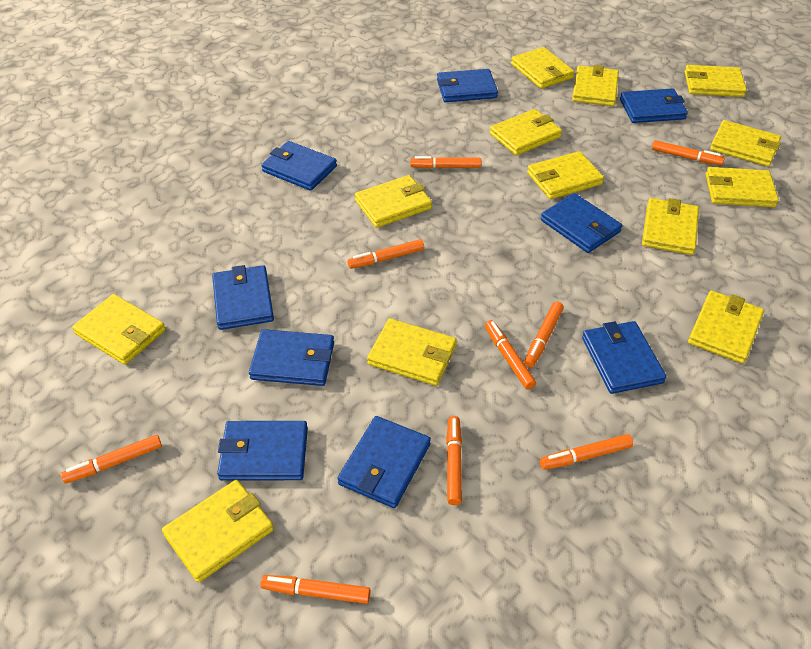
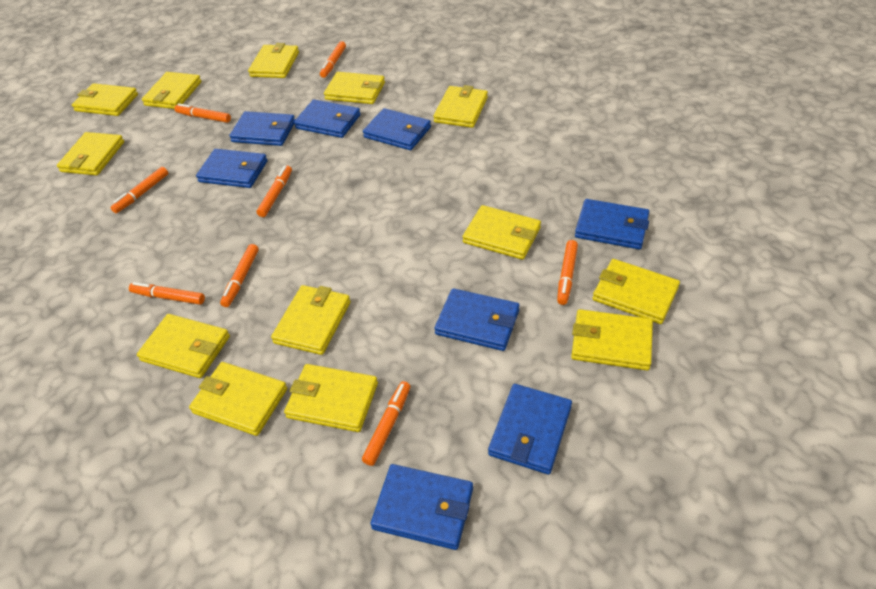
blue wallet: 9 -> 8
orange marker: 9 -> 8

